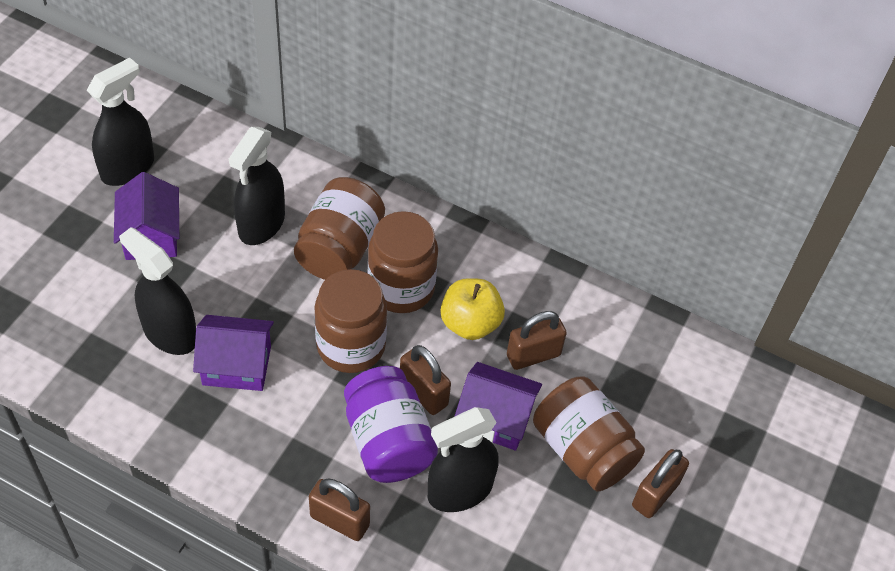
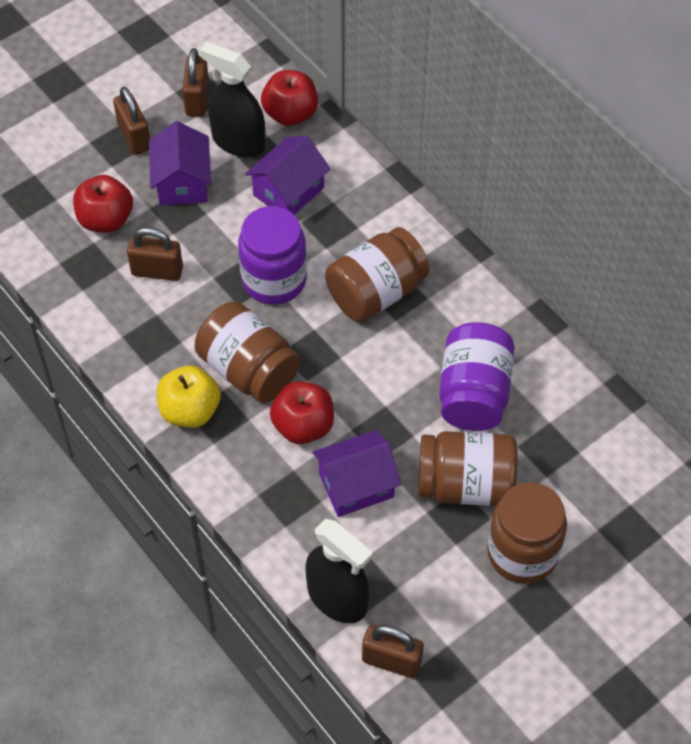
black spray bottle: 4 -> 2
purple jar: 1 -> 2
red apple: 0 -> 3

